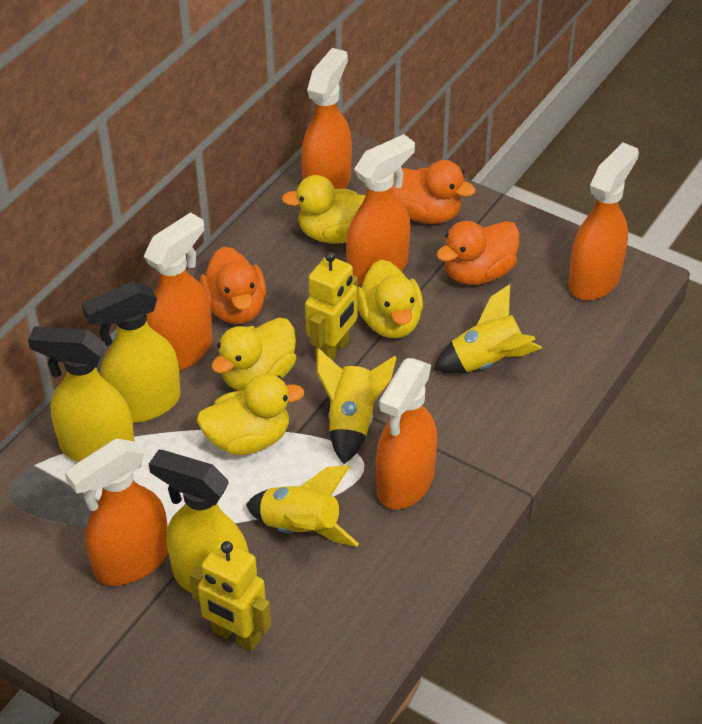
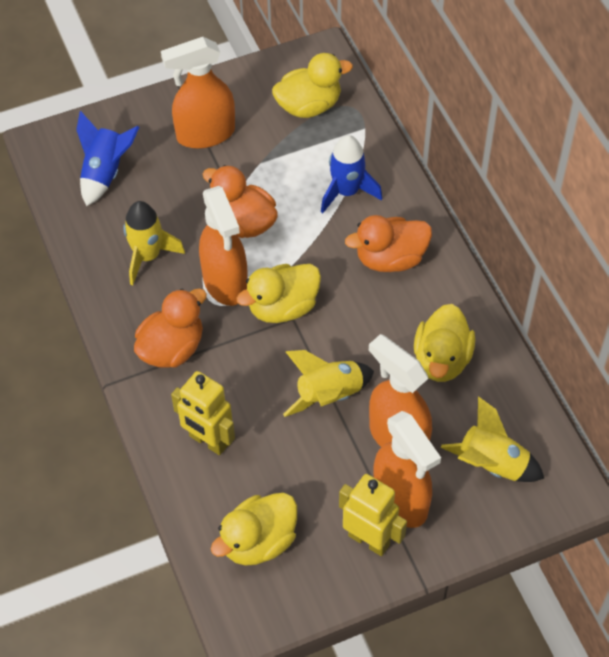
blue rocket: 0 -> 2
orange spray bottle: 6 -> 4
yellow spray bottle: 3 -> 0

